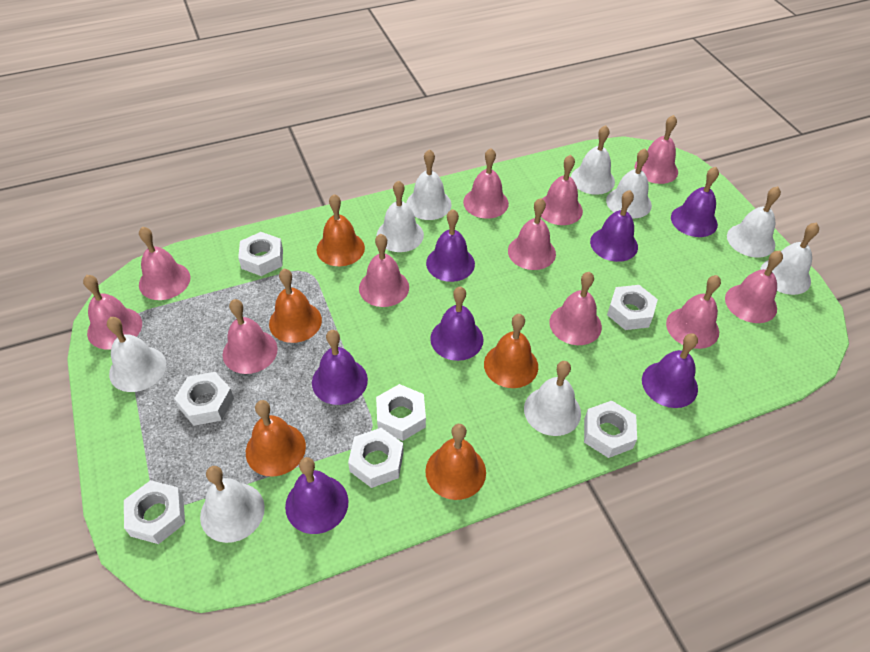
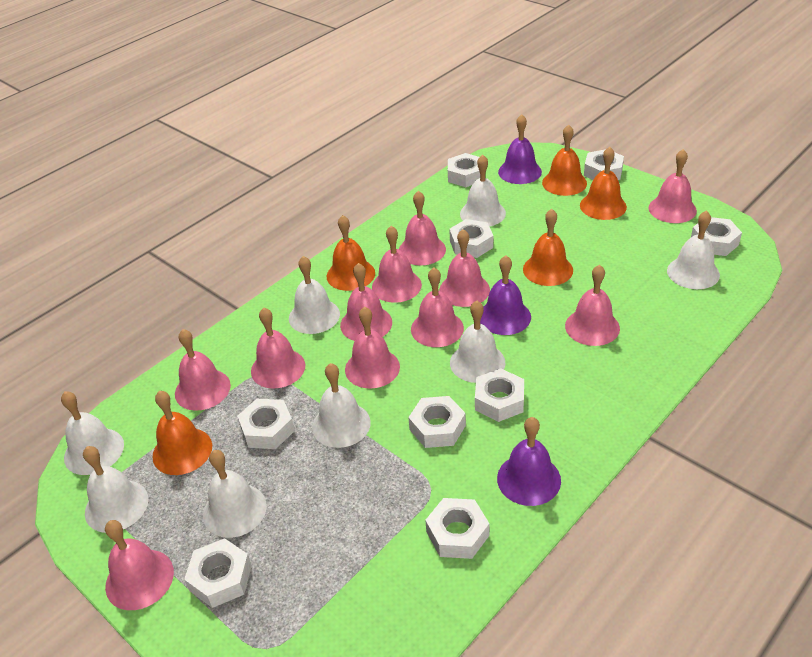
purple bell: 7 -> 3
white bell: 9 -> 8
white nut: 7 -> 9

